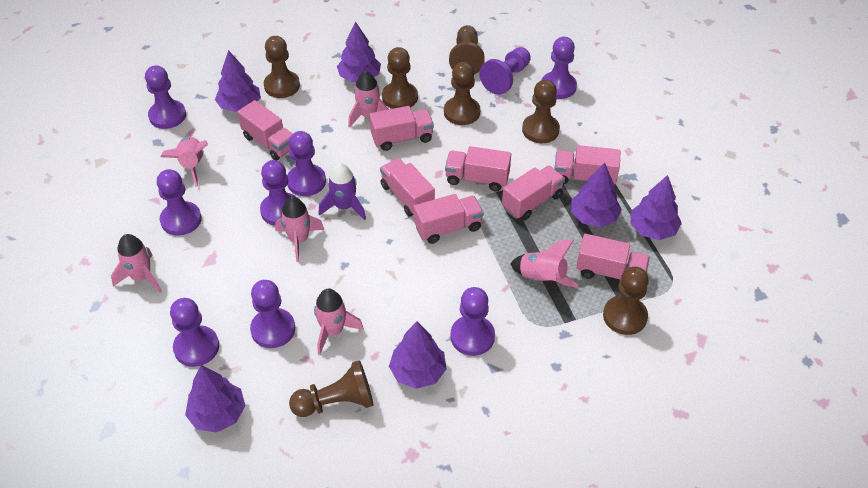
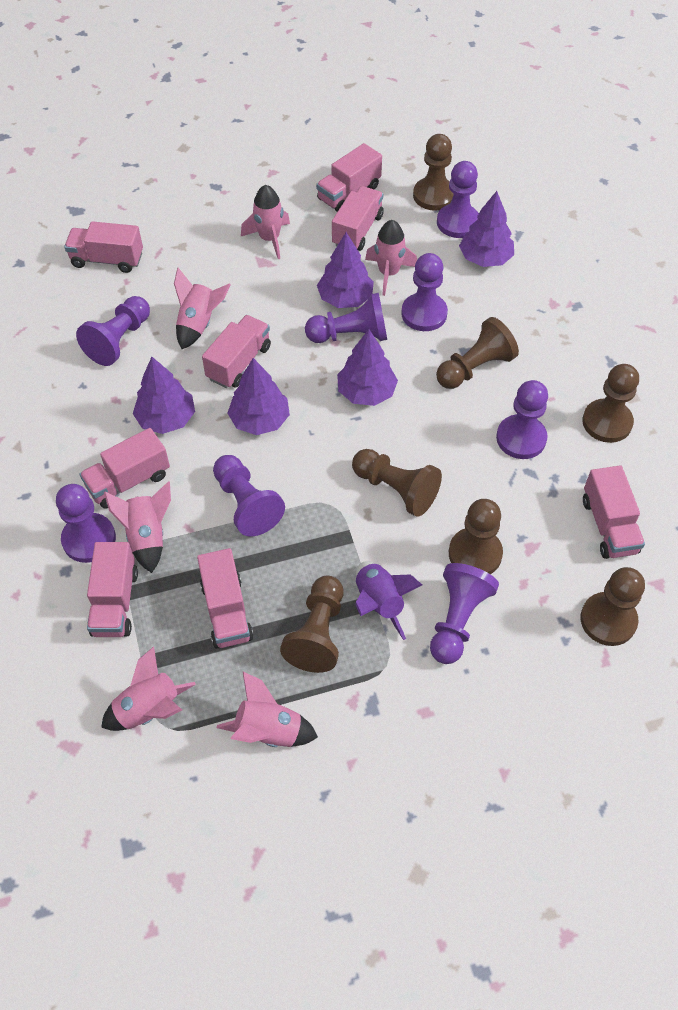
purple pawn: 9 -> 8
purple tree: 6 -> 5

